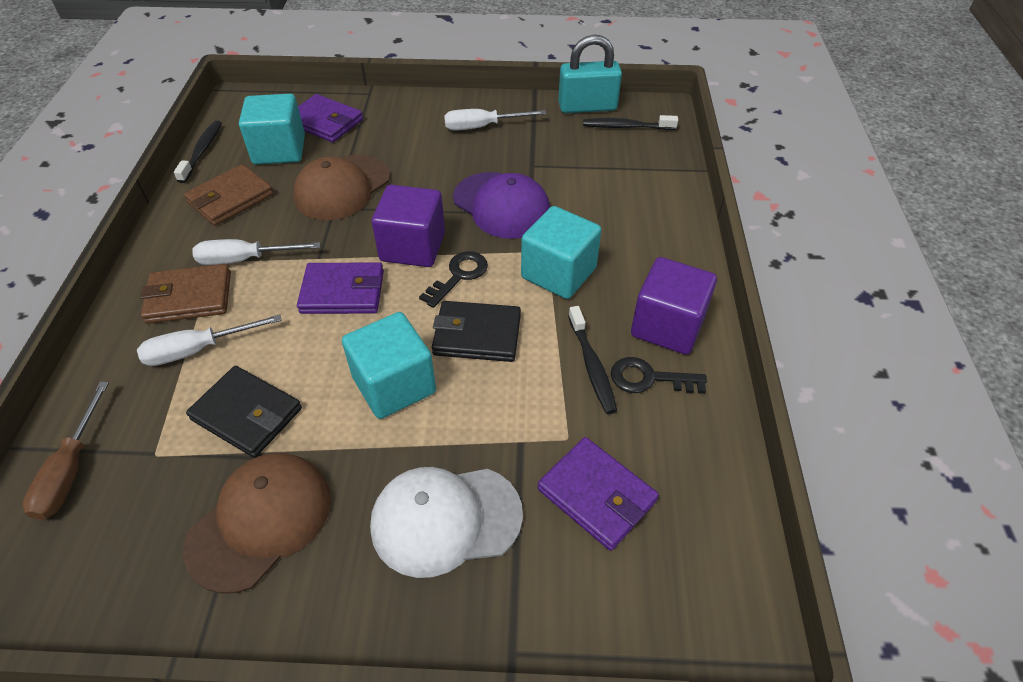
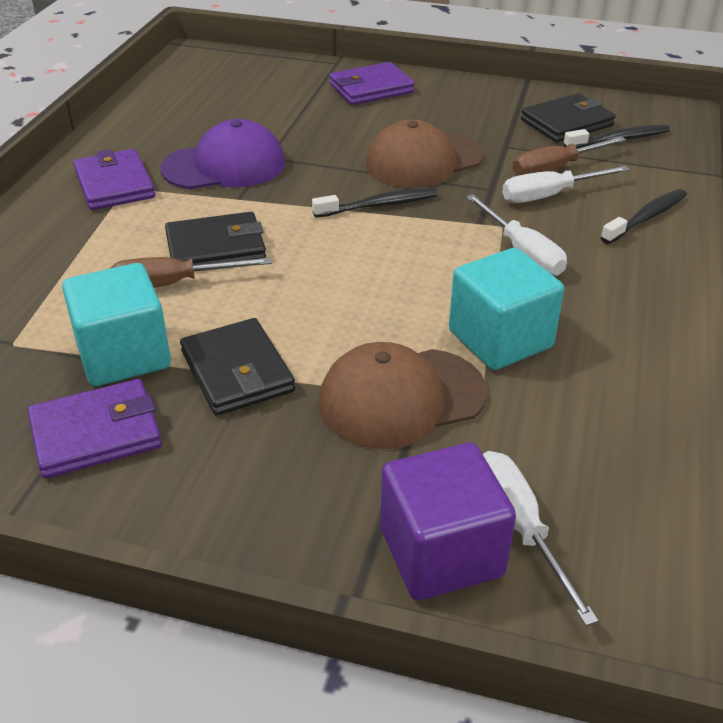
black key: 2 -> 0
black wallet: 2 -> 3
brown screwdriver: 1 -> 2
brown wallet: 2 -> 0
purple cube: 2 -> 1
turquoise cube: 3 -> 2
turquoise padlock: 1 -> 0
white cap: 1 -> 0

